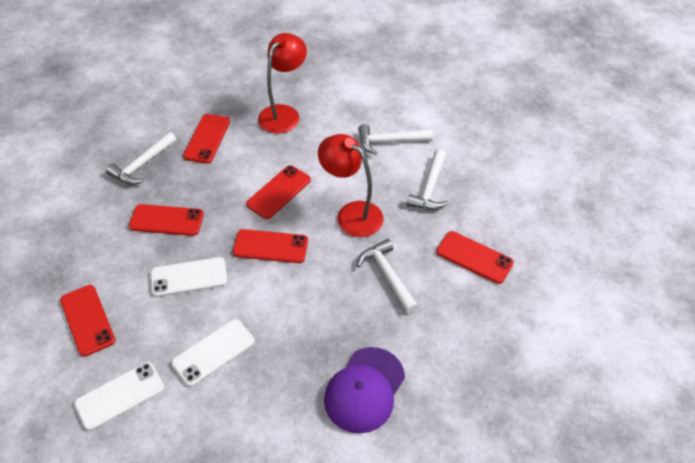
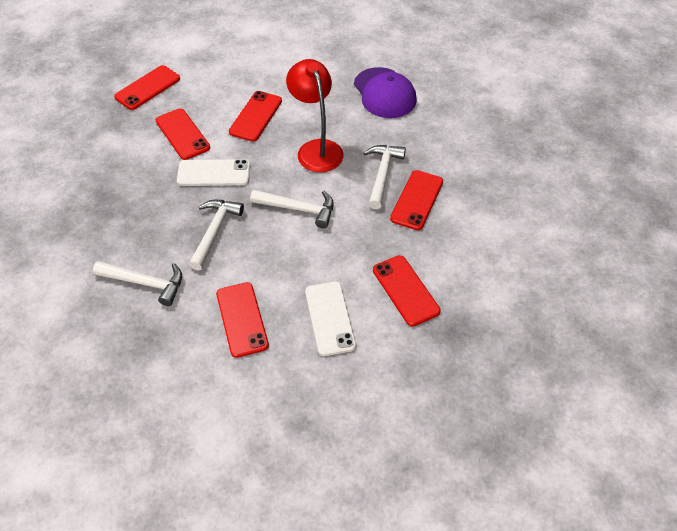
red lamp: 2 -> 1
white phone: 3 -> 2

